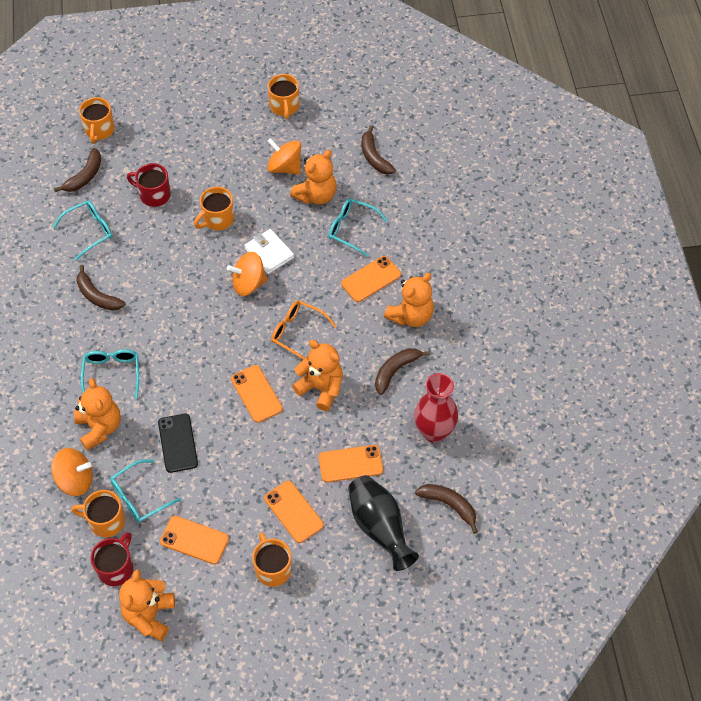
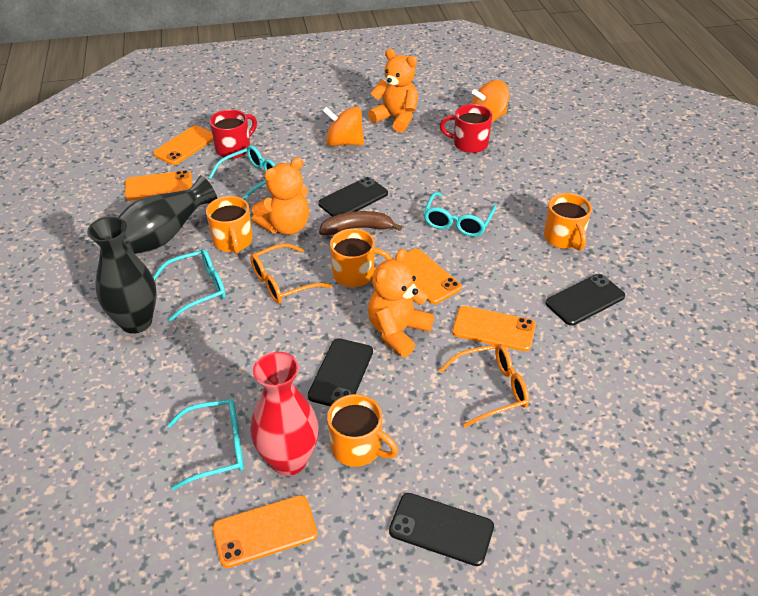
black phone: 1 -> 4
black vase: 1 -> 2
brown banana: 5 -> 1
orange glasses: 1 -> 2
orange mug: 5 -> 4
orange spinning top: 3 -> 2
orange teddy bear: 5 -> 3
white wallet: 1 -> 0

